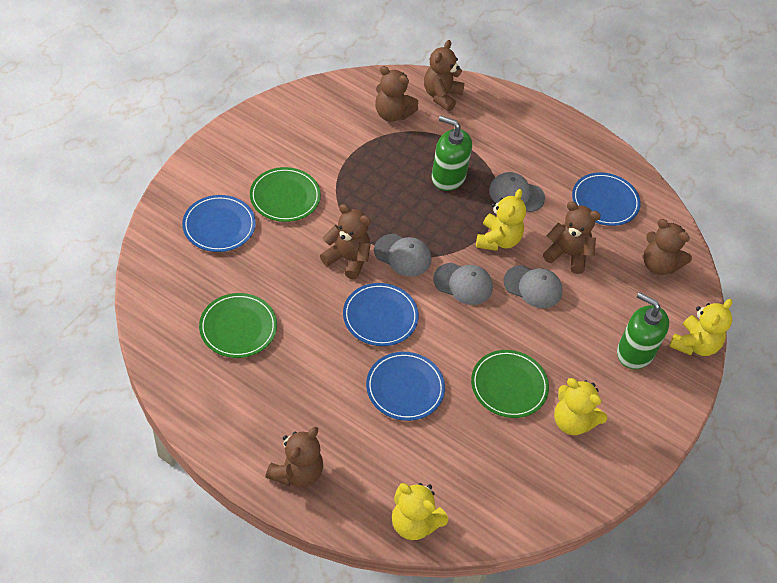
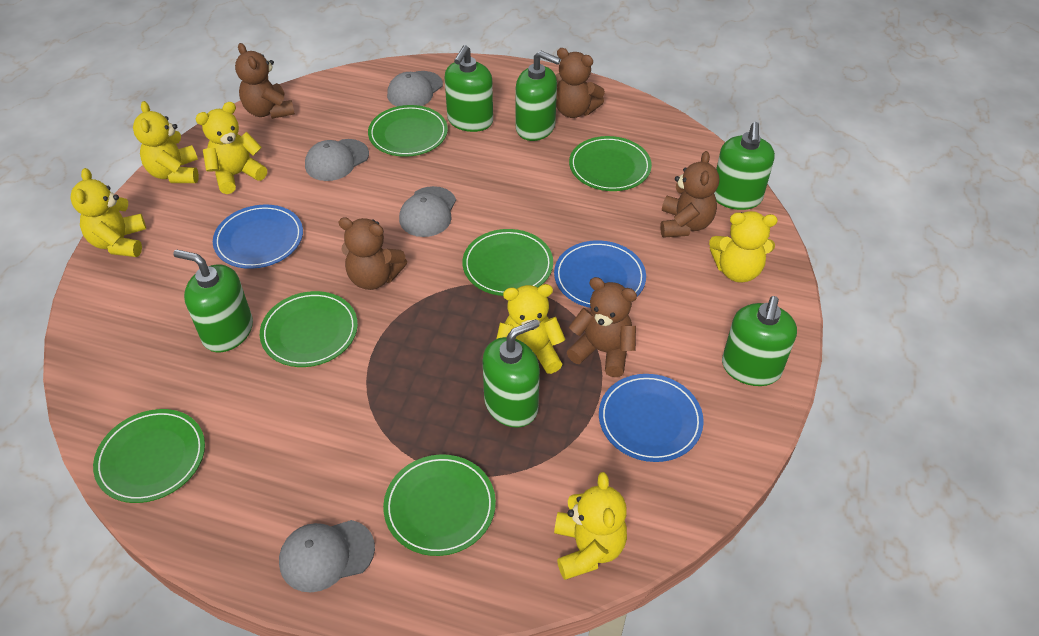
blue plate: 4 -> 3
brown teddy bear: 6 -> 5
green plate: 3 -> 6
green soap dispenser: 2 -> 6
yellow teddy bear: 4 -> 6

